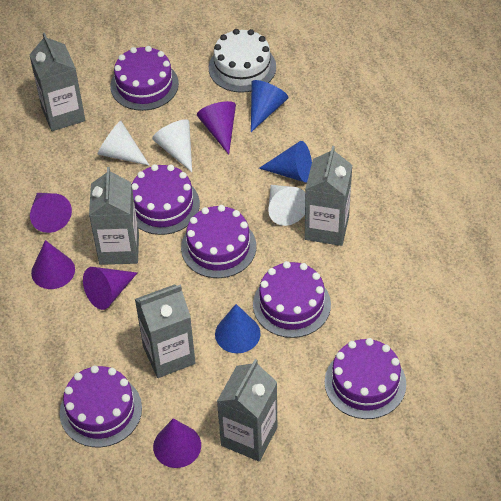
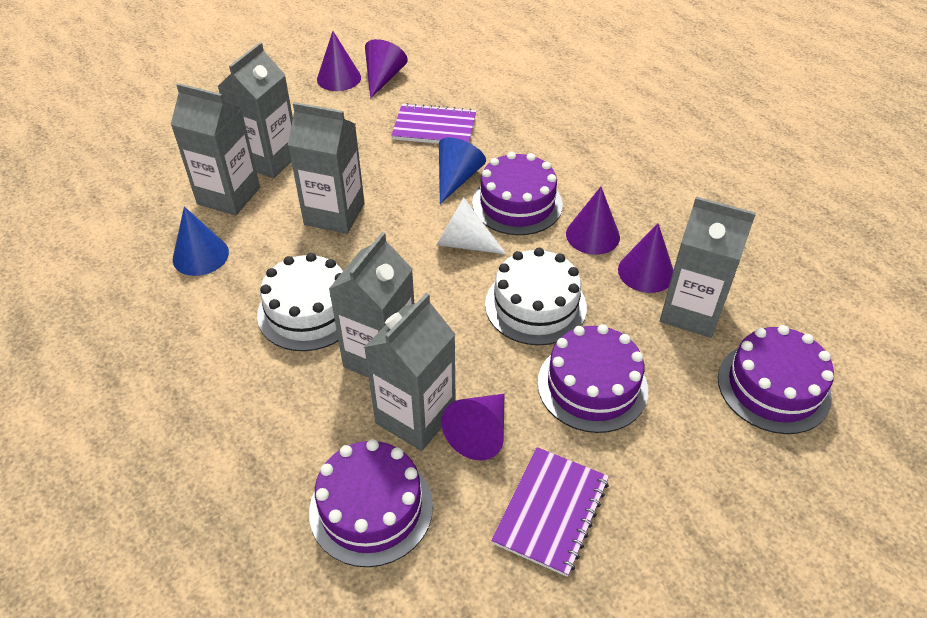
blue cone: 3 -> 2
grey carton: 5 -> 6
purple cake: 6 -> 4
purple notebook: 0 -> 2
white cake: 1 -> 2
white cone: 3 -> 1

